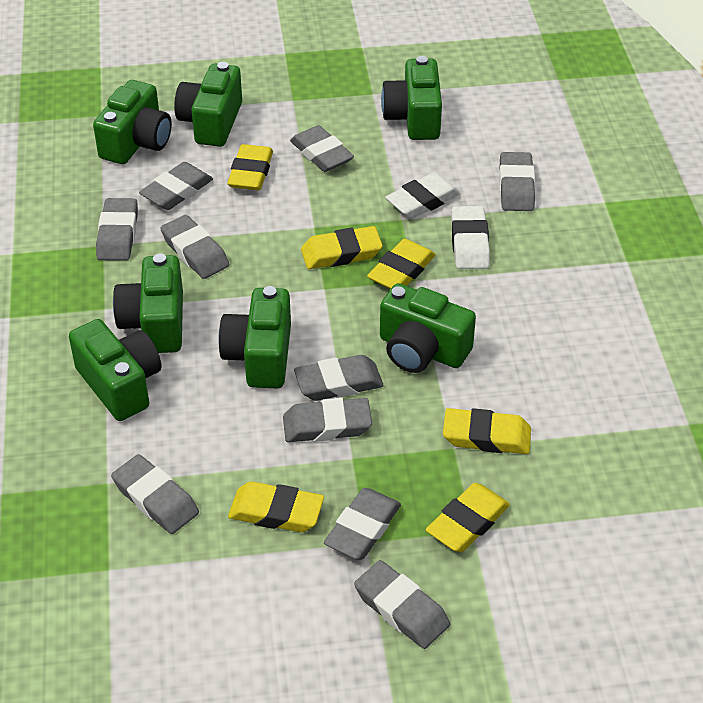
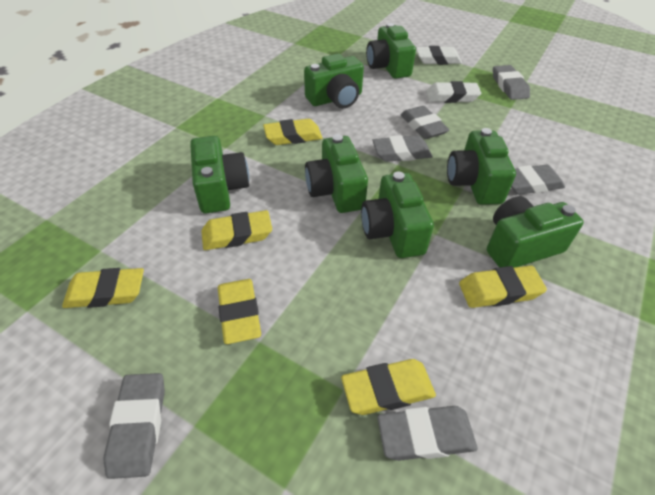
grey eraser: 10 -> 6

